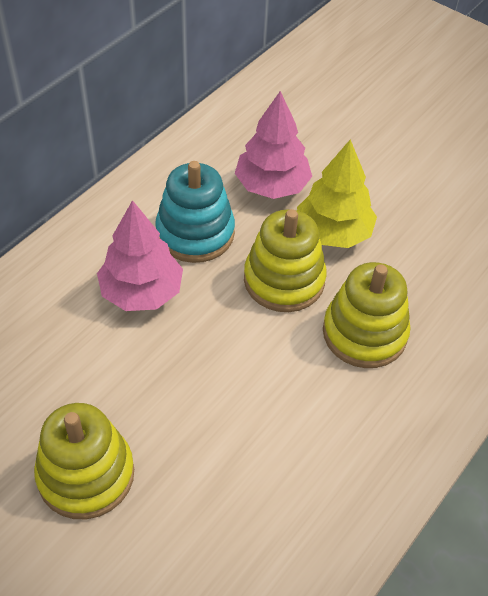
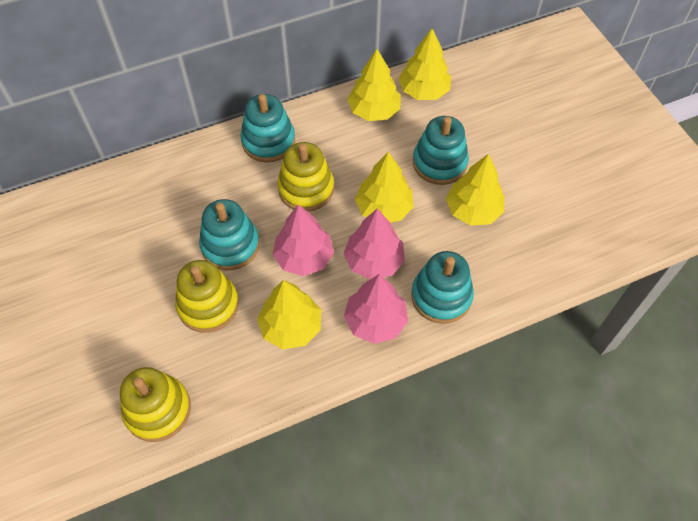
pink tree: 2 -> 3
turquoise stacking toy: 1 -> 4
yellow tree: 1 -> 5

